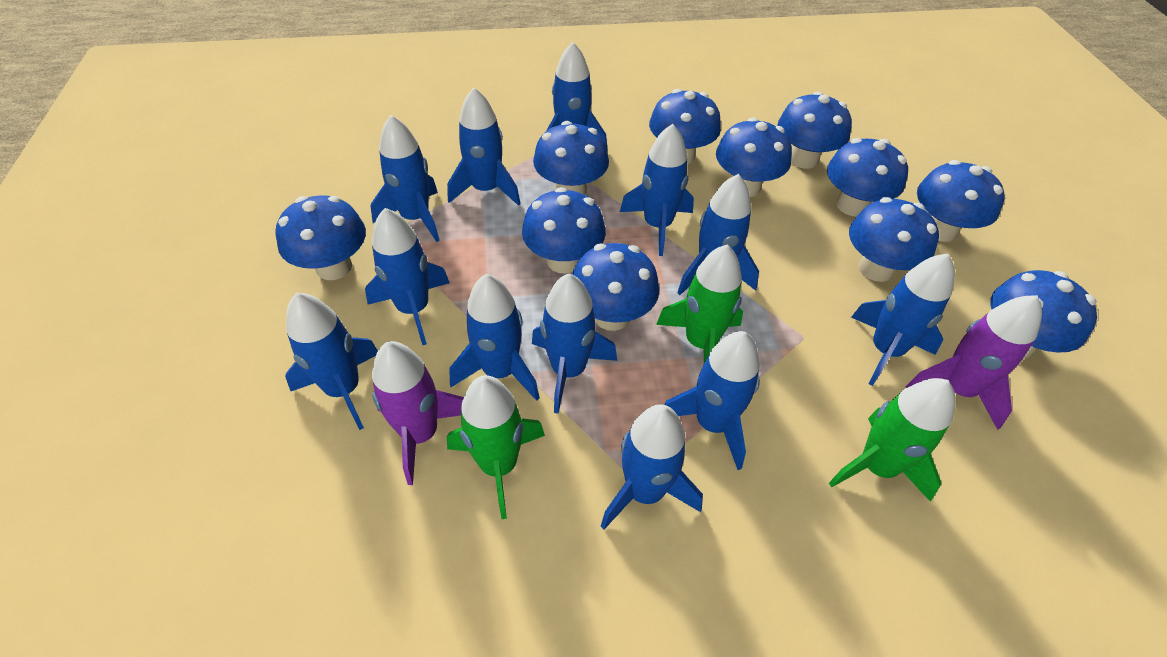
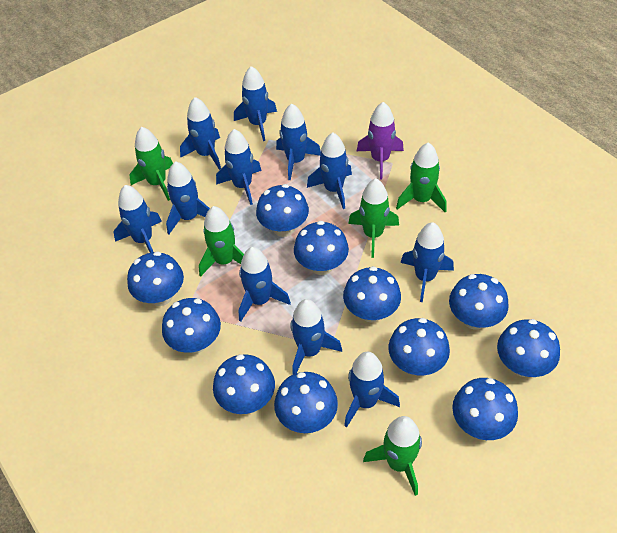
blue rocket: 12 -> 11
green rocket: 3 -> 5
purple rocket: 2 -> 1

